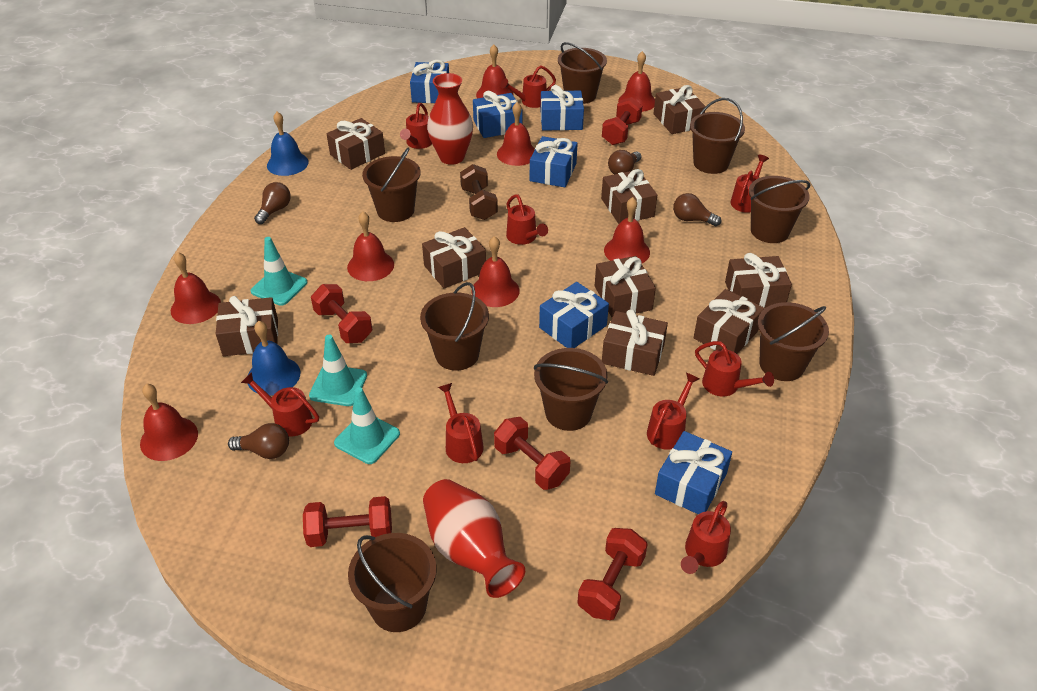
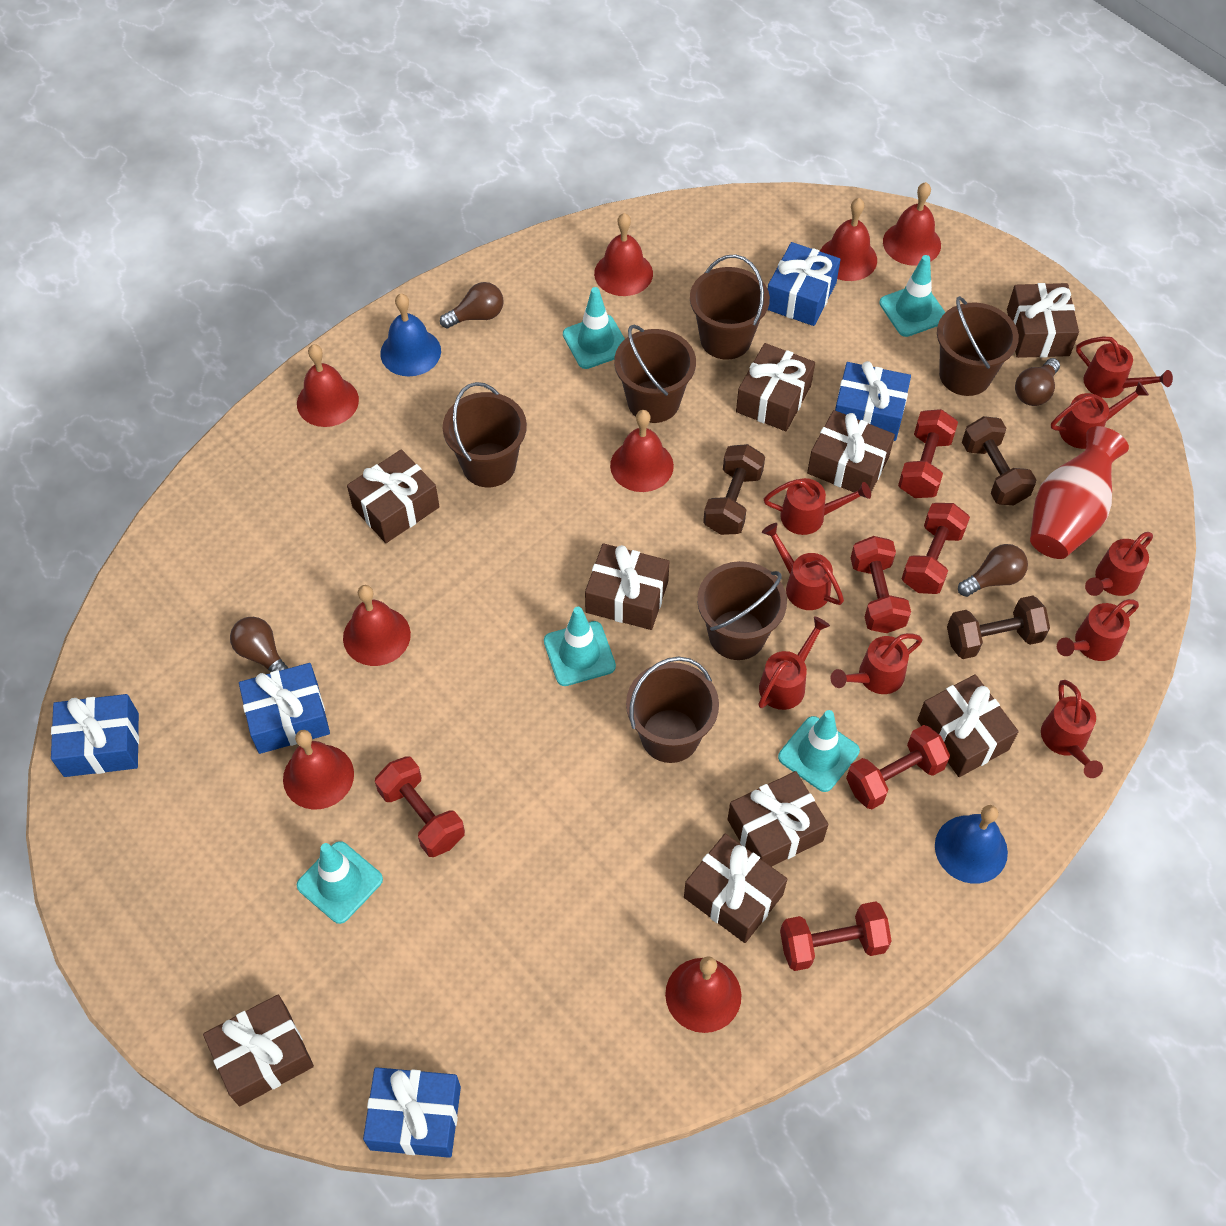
blue gift: 6 -> 5
brown bucket: 8 -> 6
brown dumbbell: 1 -> 3
red dumbbell: 5 -> 6
red vase: 2 -> 1
turquoise traffic cone: 3 -> 5

